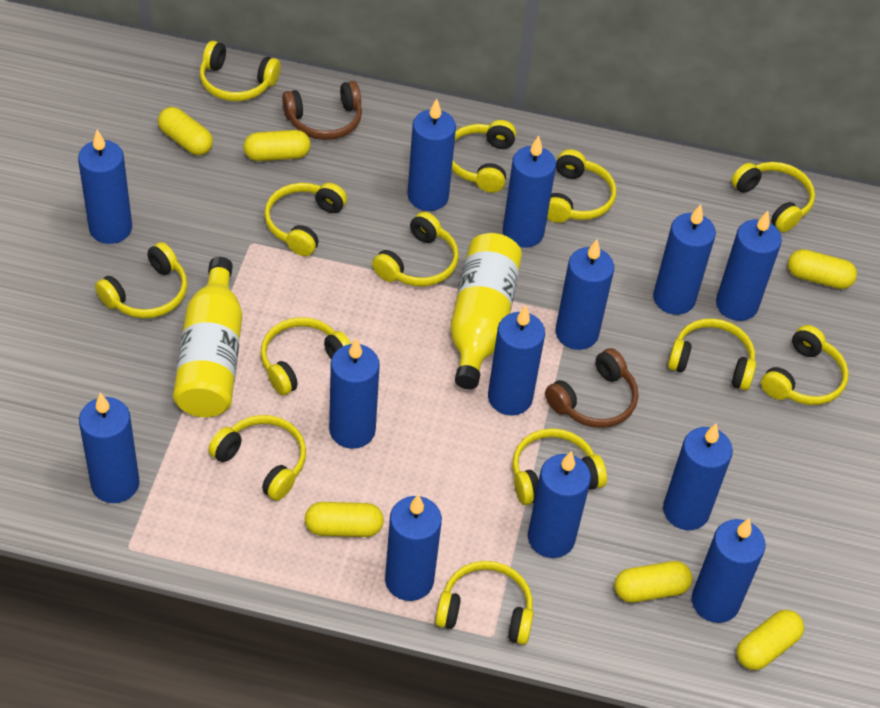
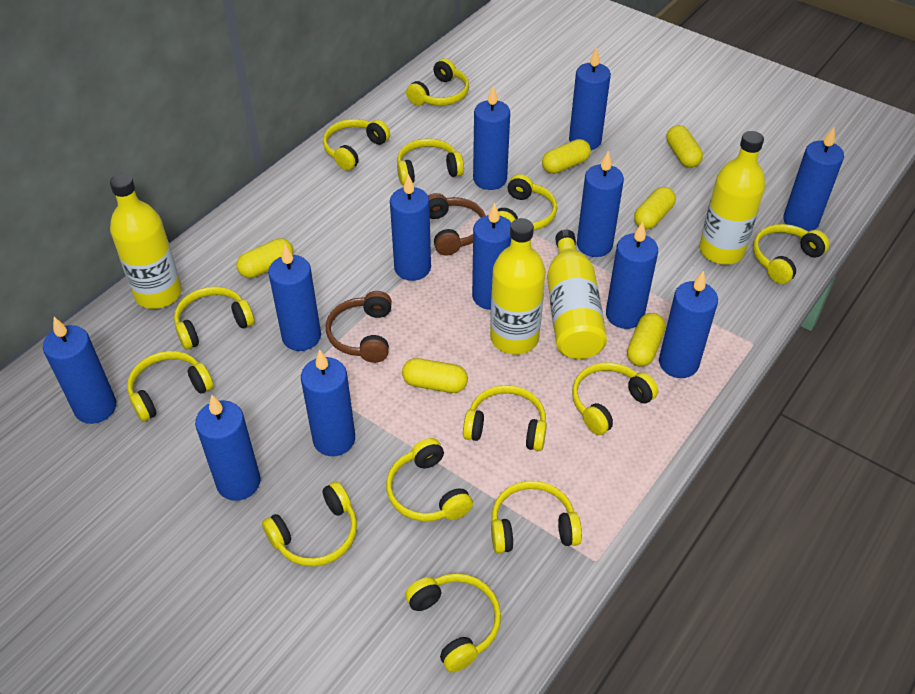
blue candle: 13 -> 12
yellow bottle: 2 -> 4

